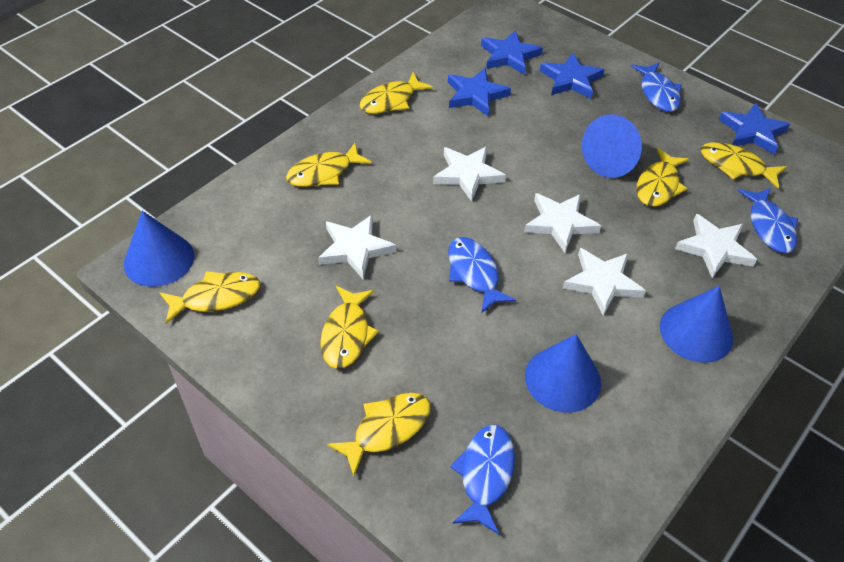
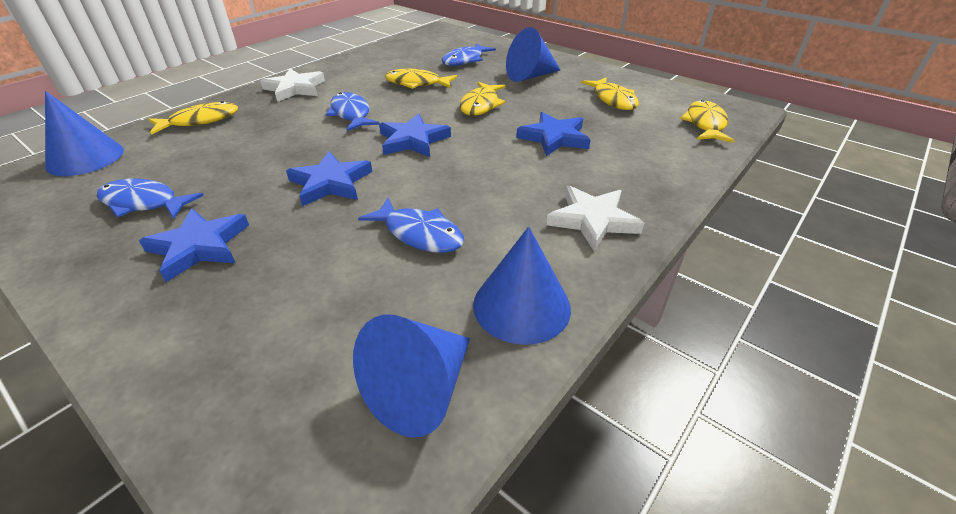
white star: 5 -> 2
yellow fish: 7 -> 5

